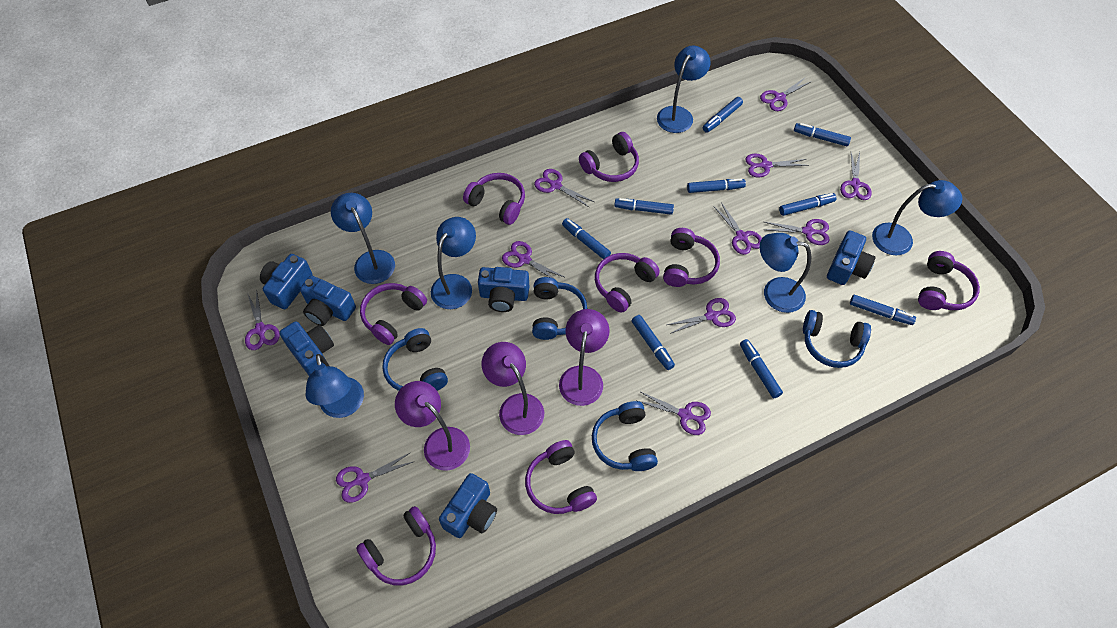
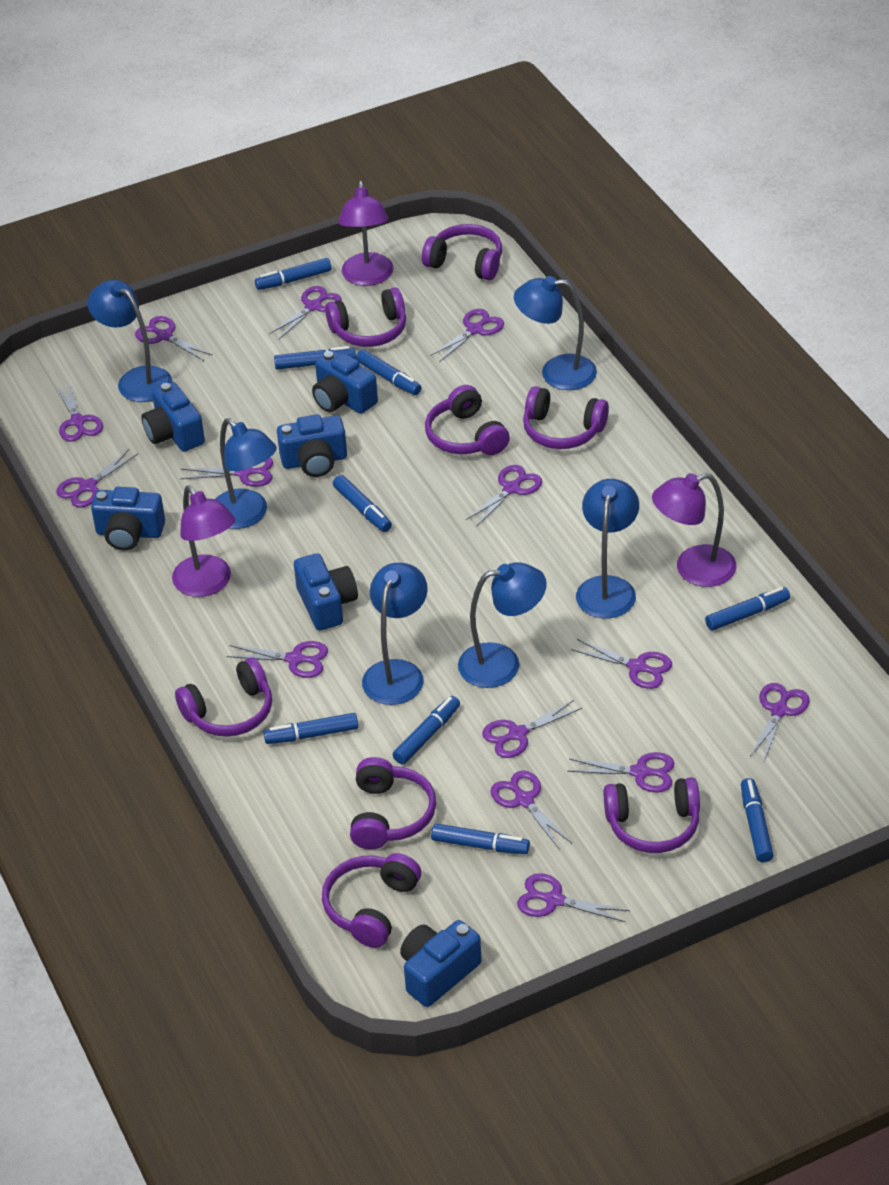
blue headphones: 4 -> 0
purple scissors: 11 -> 14

